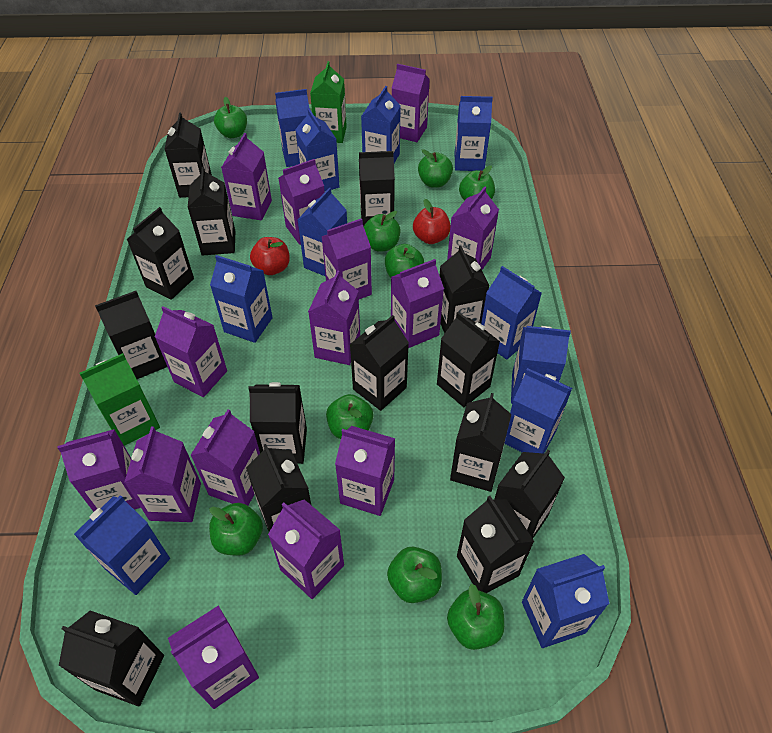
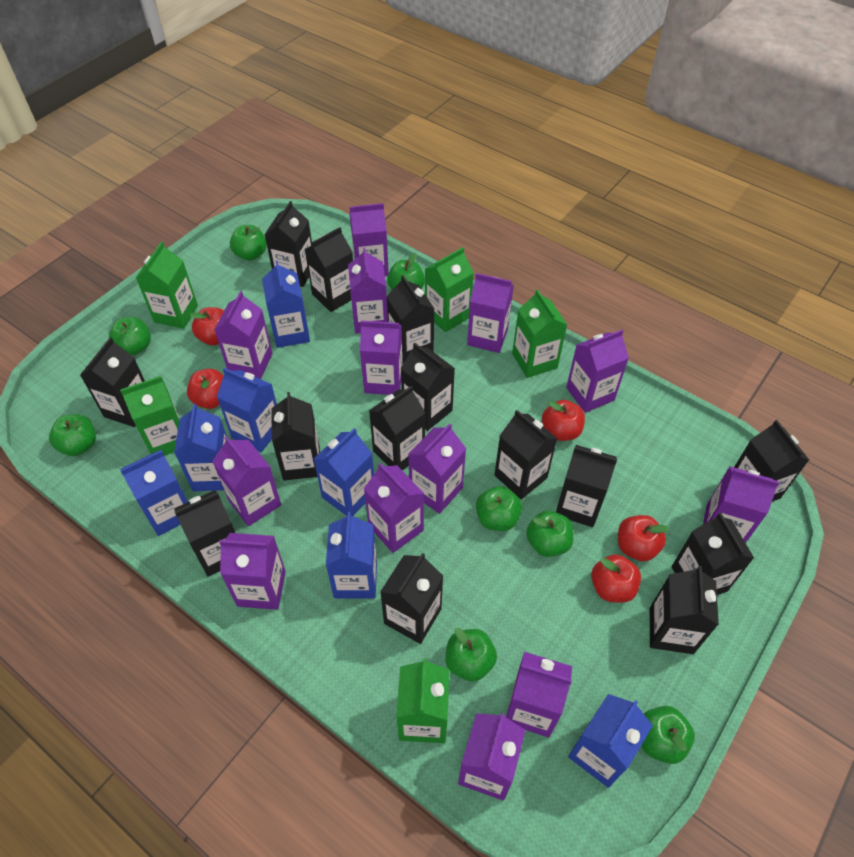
blue carton: 11 -> 7
green apple: 9 -> 8
green carton: 2 -> 5
purple carton: 14 -> 13
red apple: 2 -> 5

